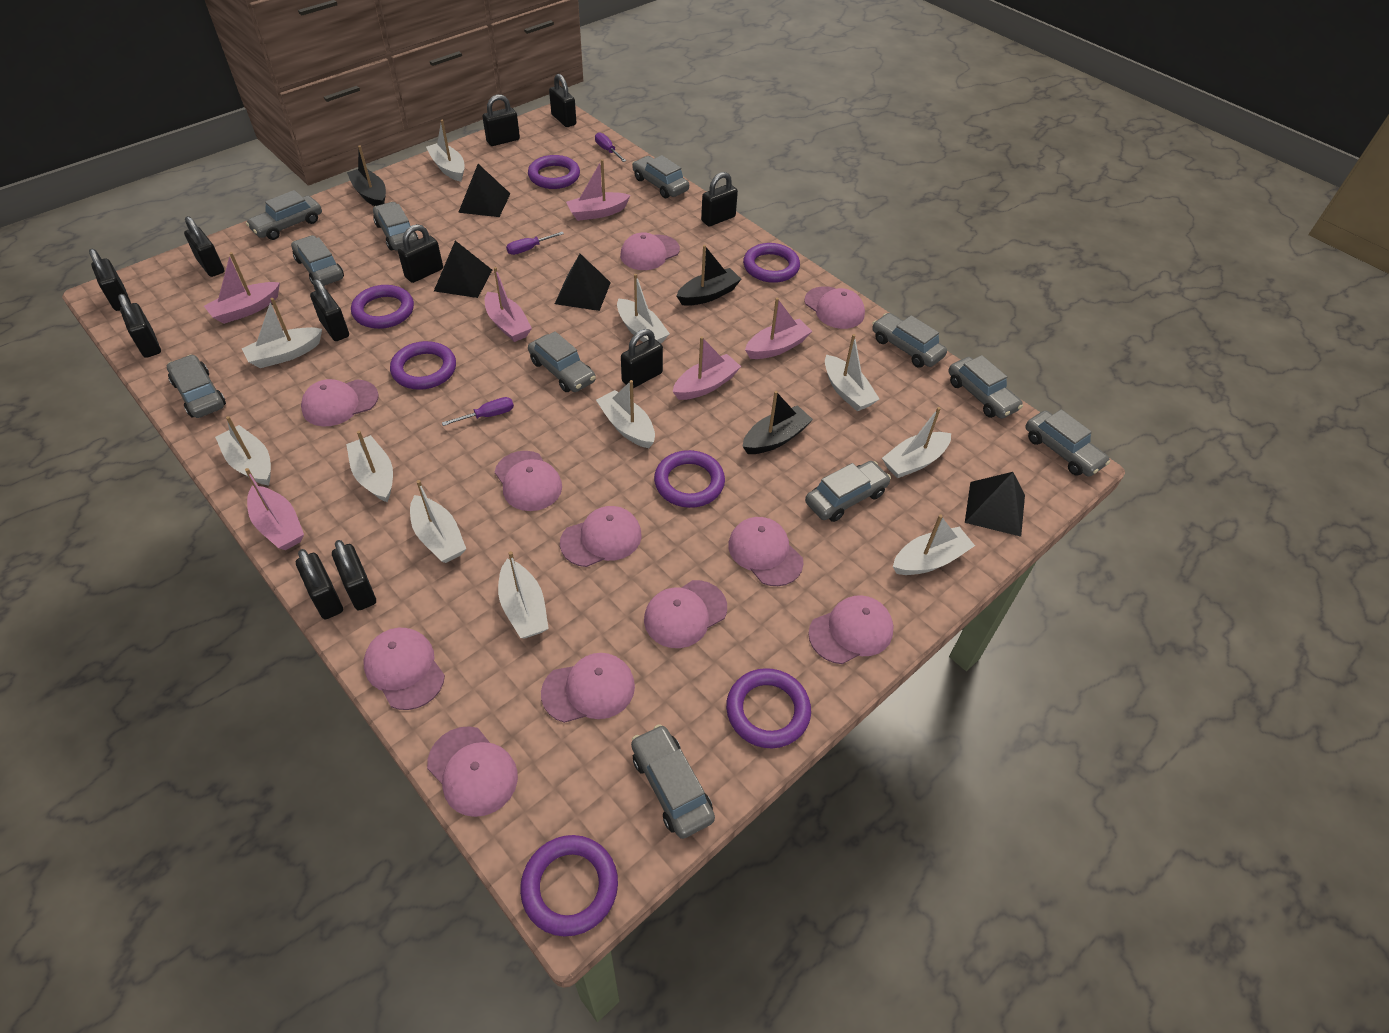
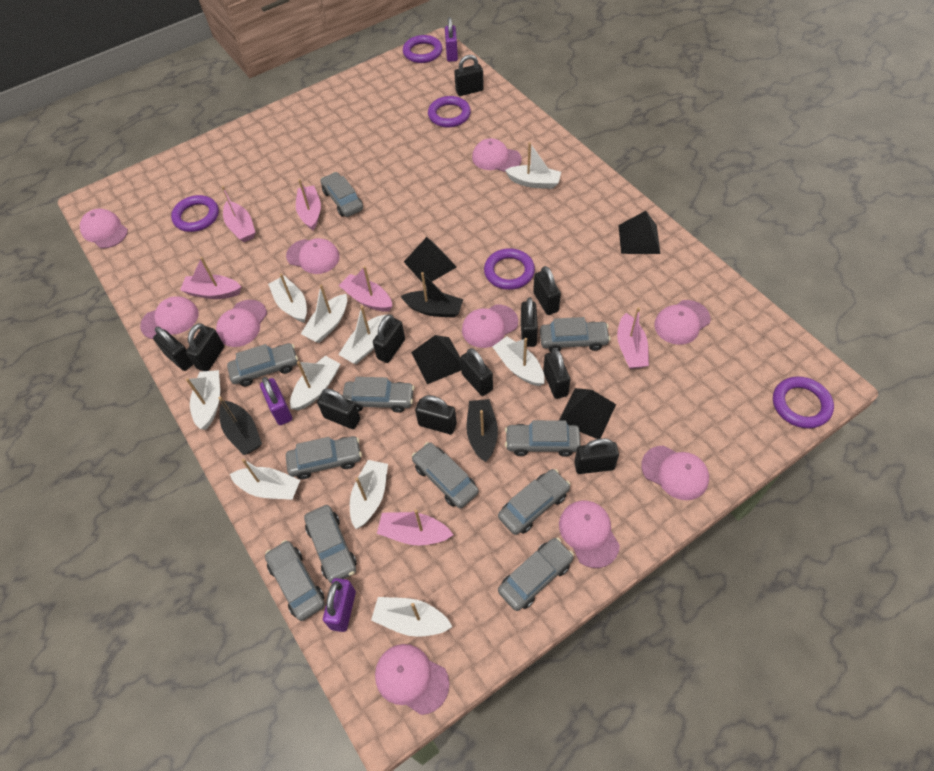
pink cap: 11 -> 10
purple padlock: 0 -> 3
purple ring: 7 -> 5
purple screwdriver: 3 -> 0
white boat: 11 -> 10

